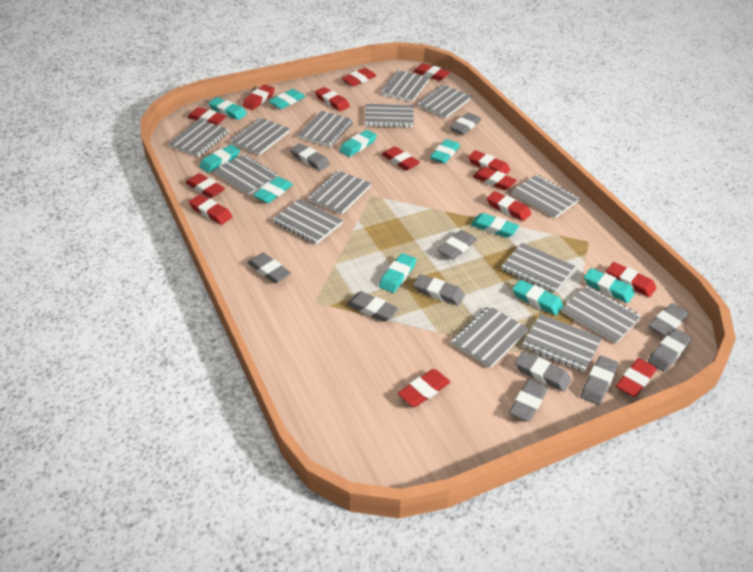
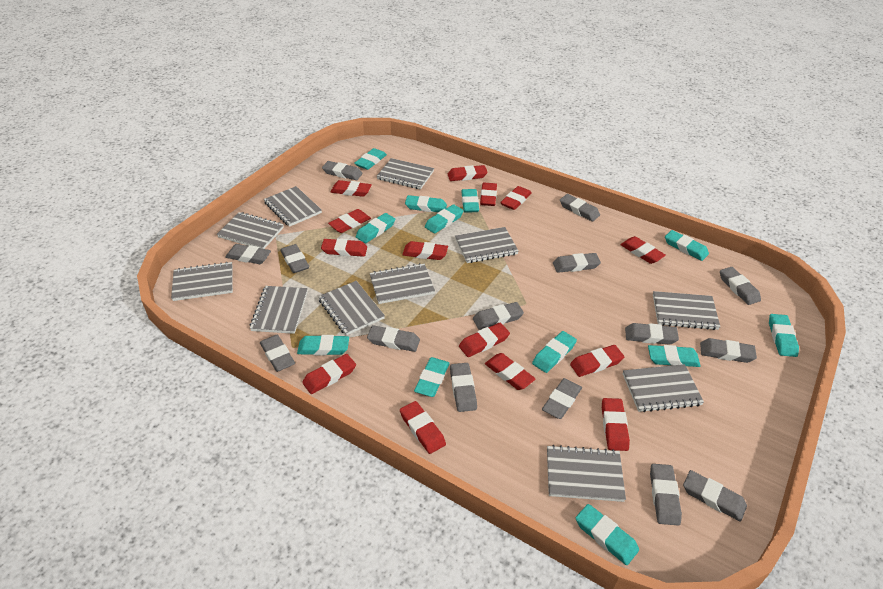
grey eraser: 11 -> 15
grey notebook: 14 -> 11
turquoise eraser: 10 -> 12

